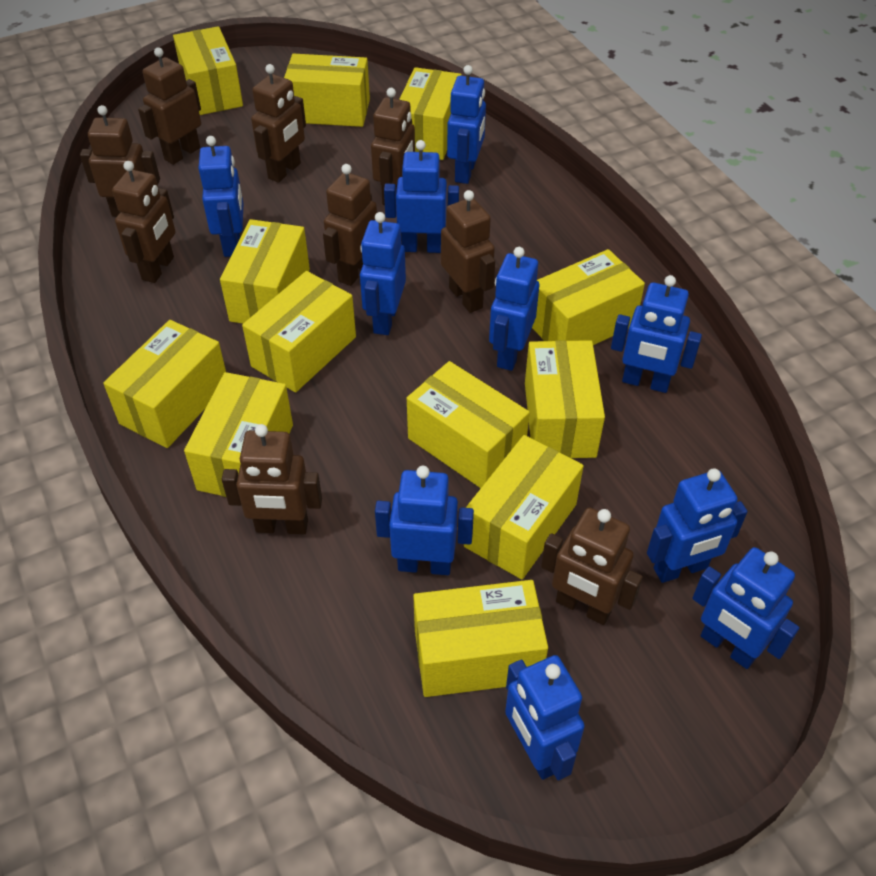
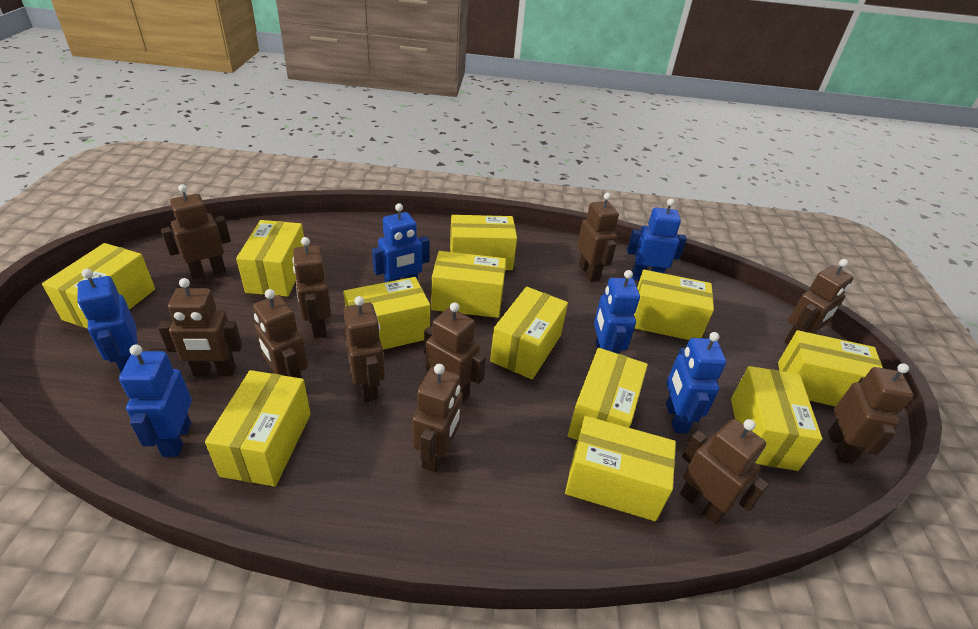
blue robot: 10 -> 6
brown robot: 9 -> 11

